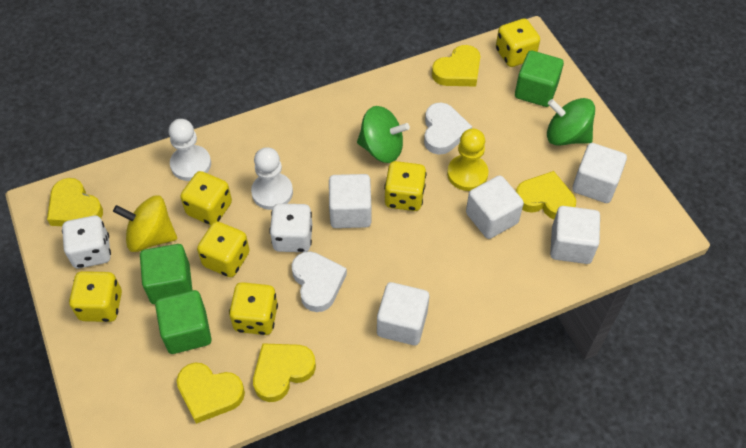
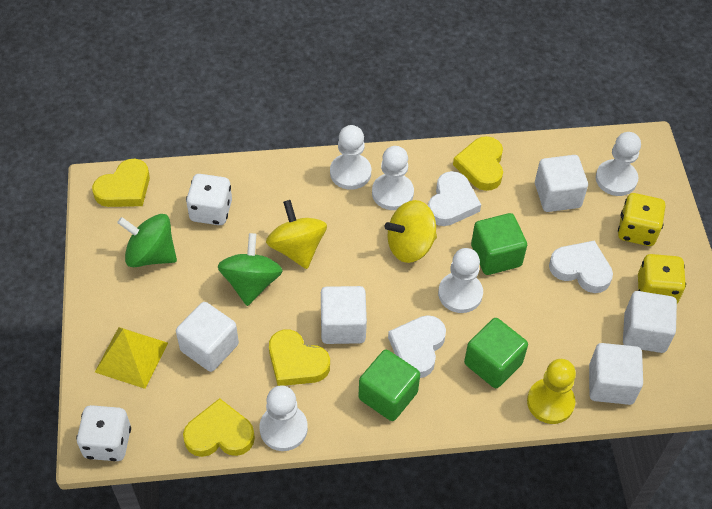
white heart: 2 -> 3
white pawn: 2 -> 5
yellow dice: 6 -> 2
yellow heart: 5 -> 4
yellow pyramid: 0 -> 1
yellow spinning top: 1 -> 2

